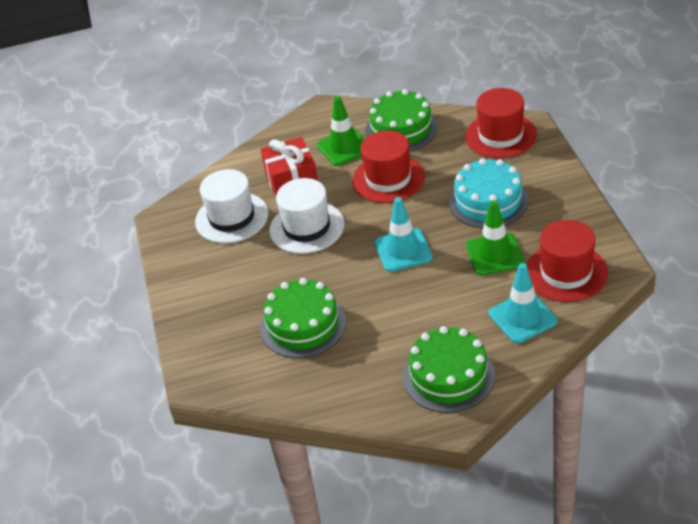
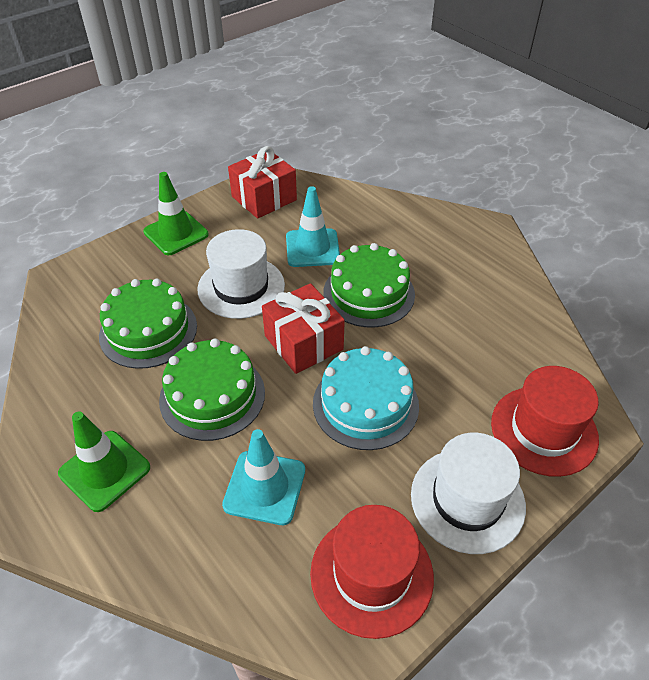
red gift: 1 -> 2
red hat: 3 -> 2

